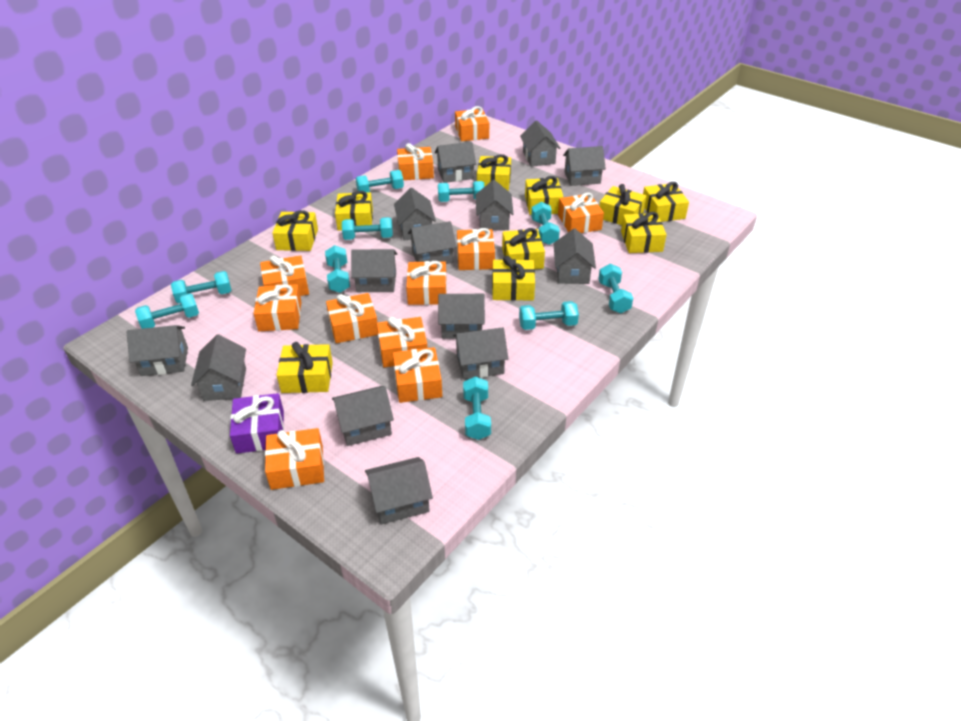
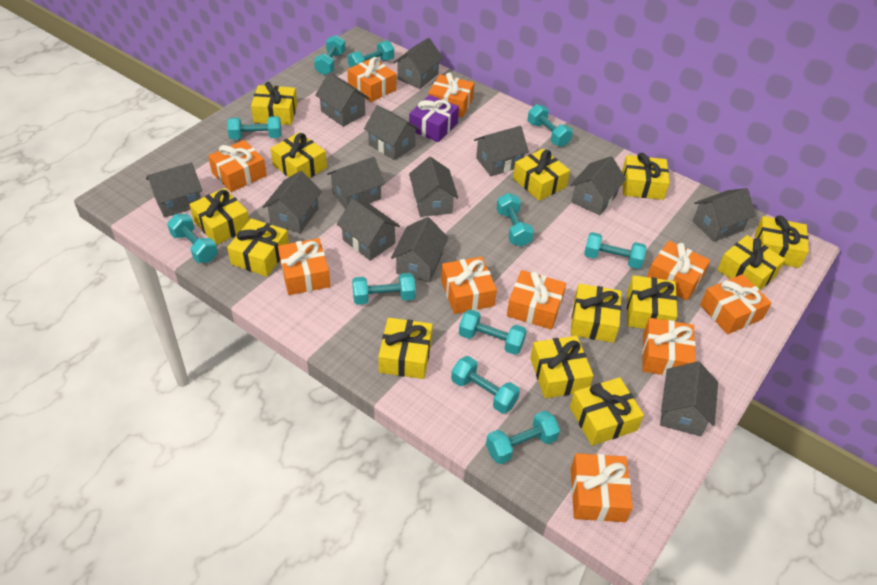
grey house: 14 -> 13
orange gift: 11 -> 10
turquoise dumbbell: 10 -> 11
yellow gift: 10 -> 13

